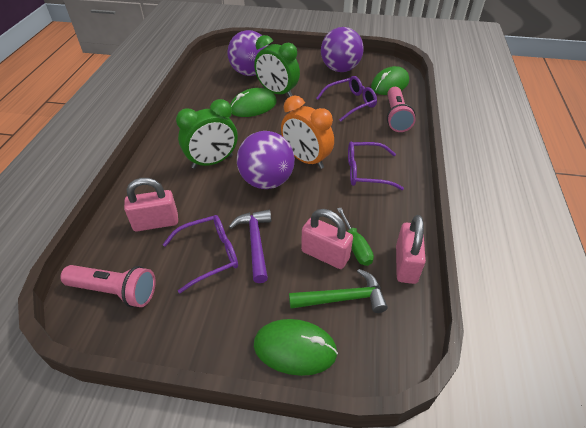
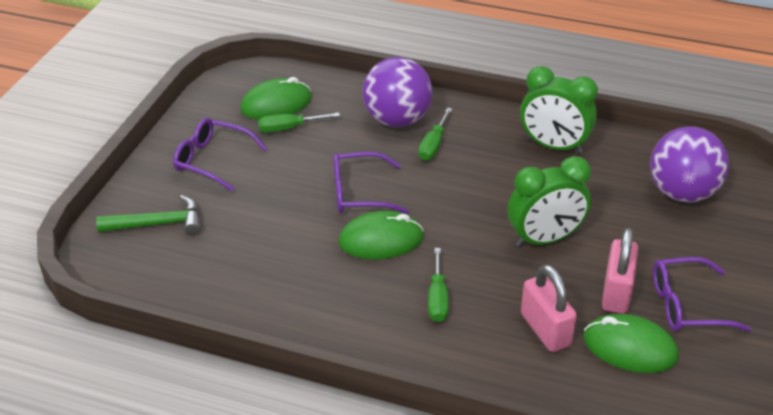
green screwdriver: 1 -> 3
orange clock: 1 -> 0
pink flashlight: 2 -> 0
pink padlock: 3 -> 2
purple ball: 3 -> 2
purple hammer: 1 -> 0

